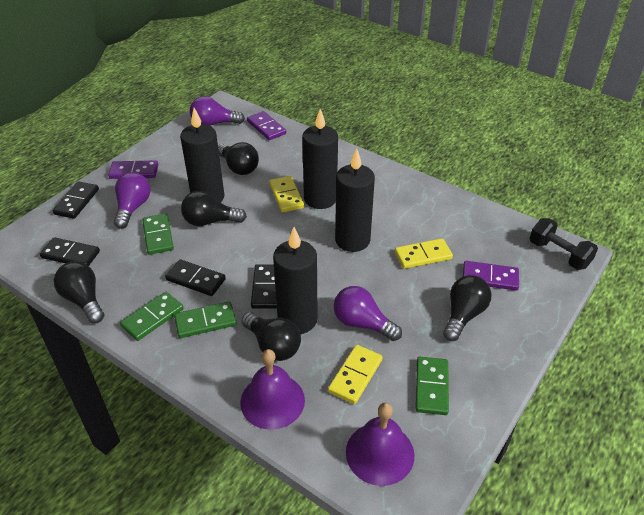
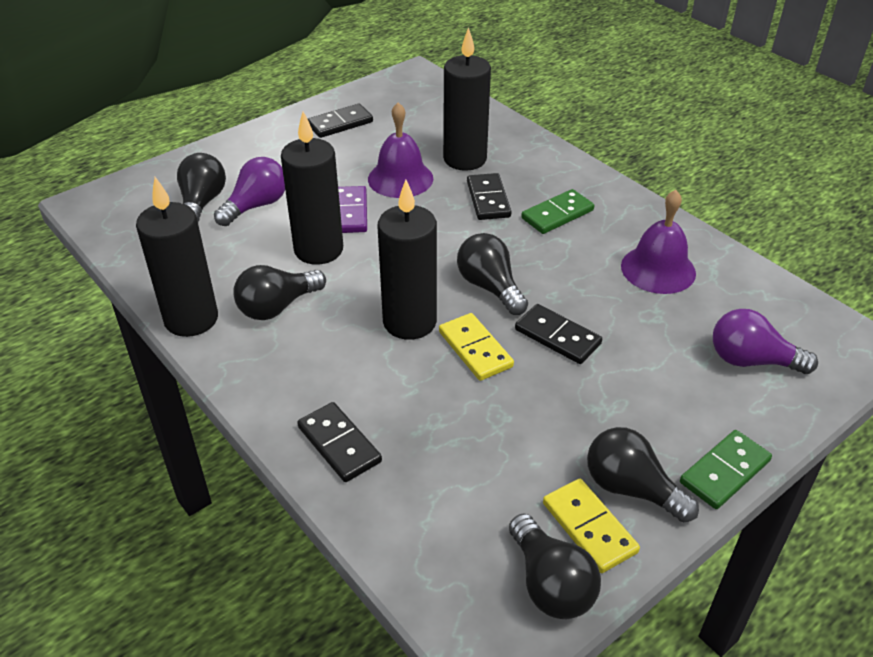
black dumbbell: 1 -> 0
green domino: 4 -> 2
purple domino: 3 -> 1
purple light bulb: 3 -> 2
yellow domino: 3 -> 2

